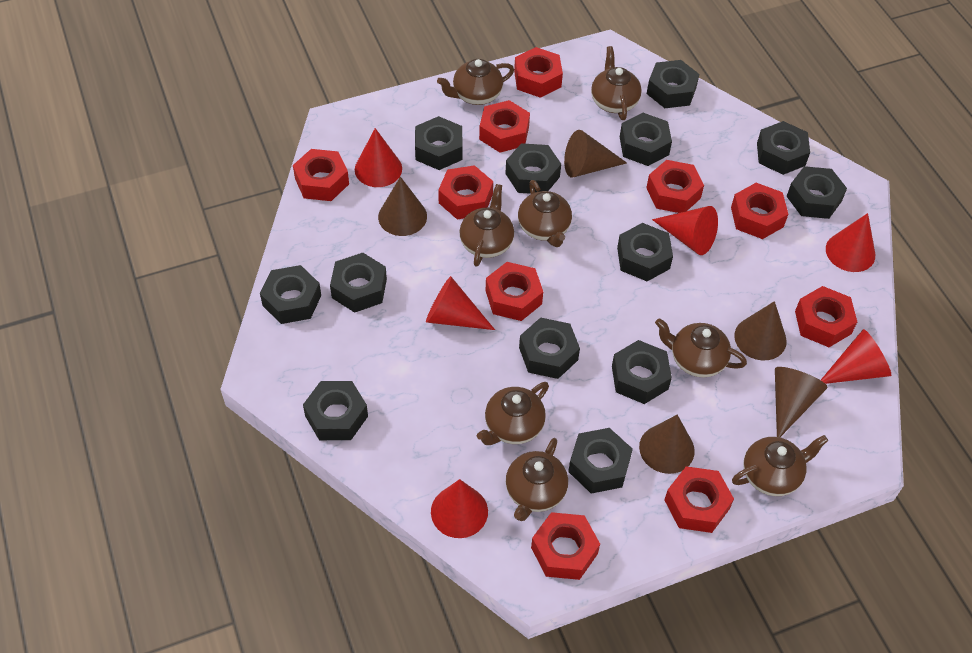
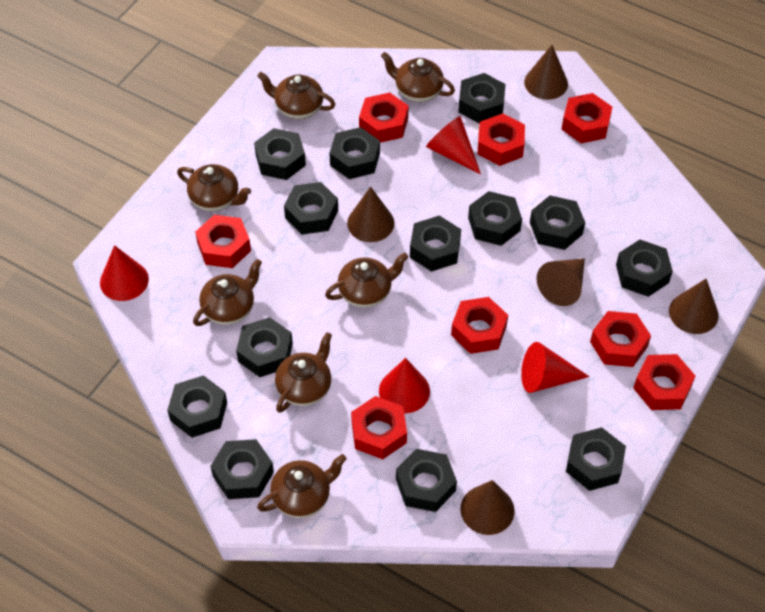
brown teapot: 8 -> 7
red cone: 6 -> 4
red nut: 10 -> 8

